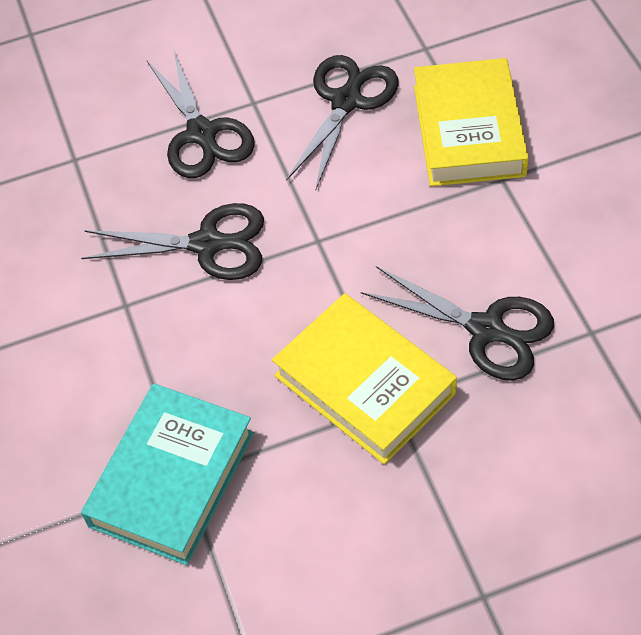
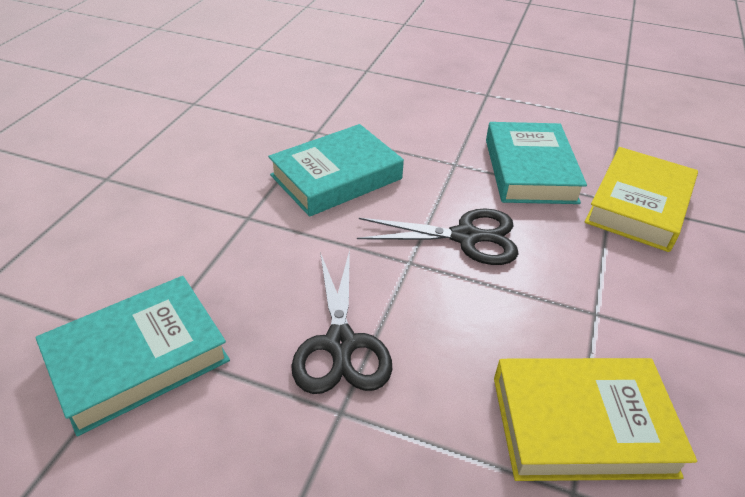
black scissors: 4 -> 2
turquoise book: 1 -> 3

